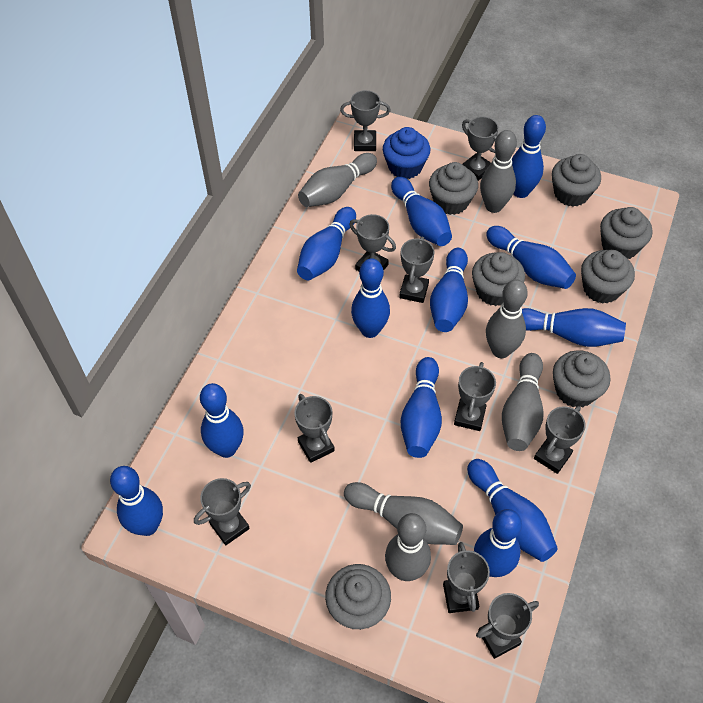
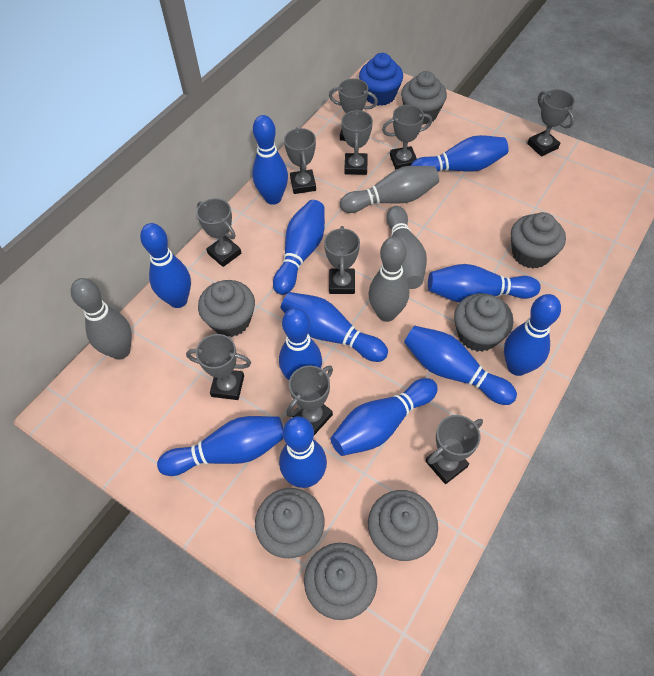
grey bowling pin: 6 -> 4

